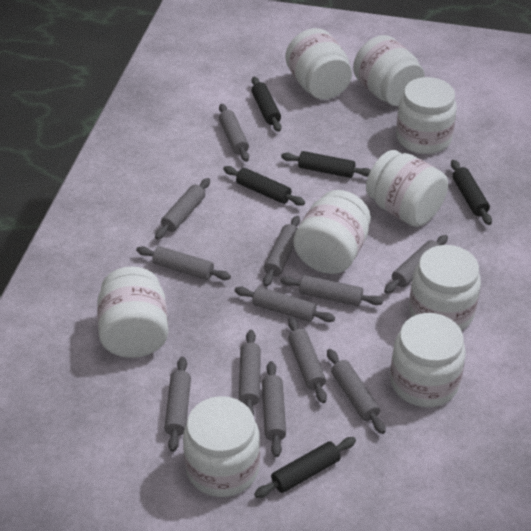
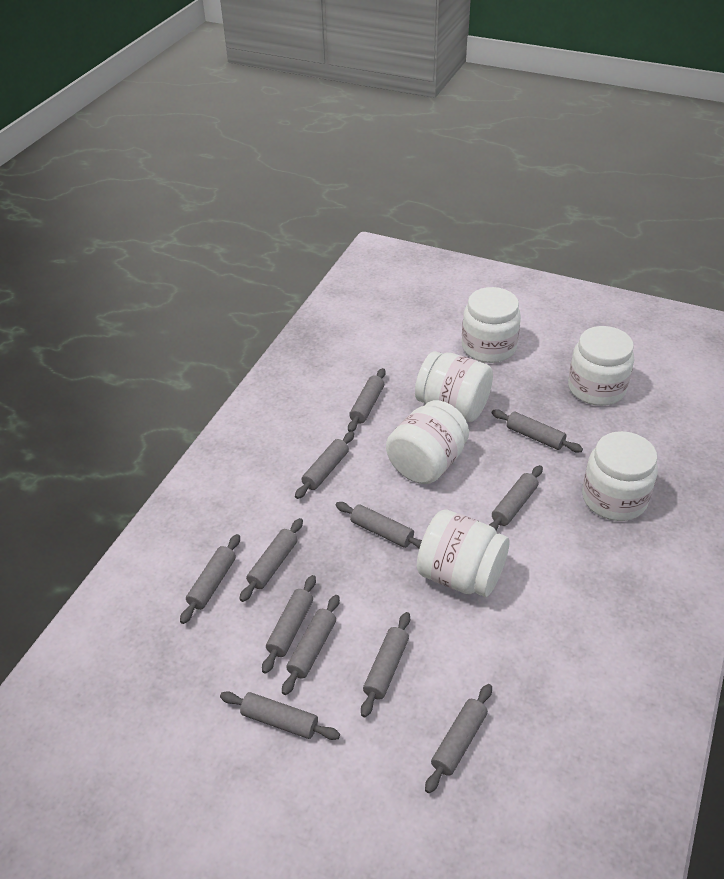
black rolling pin: 5 -> 0
white jar: 9 -> 6

